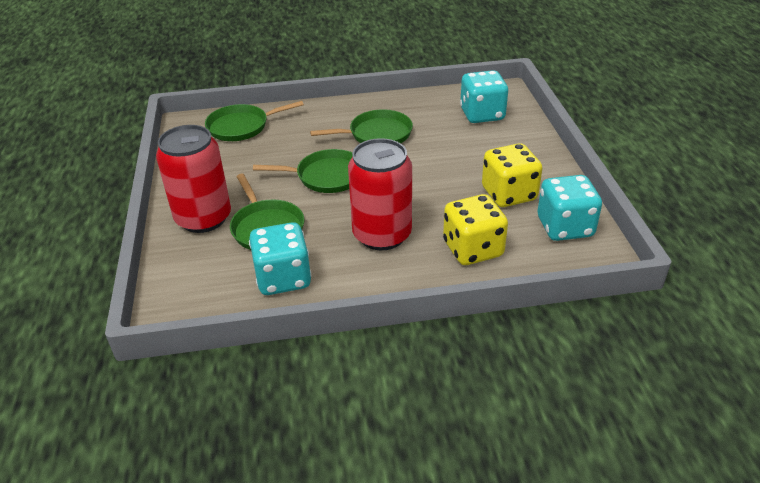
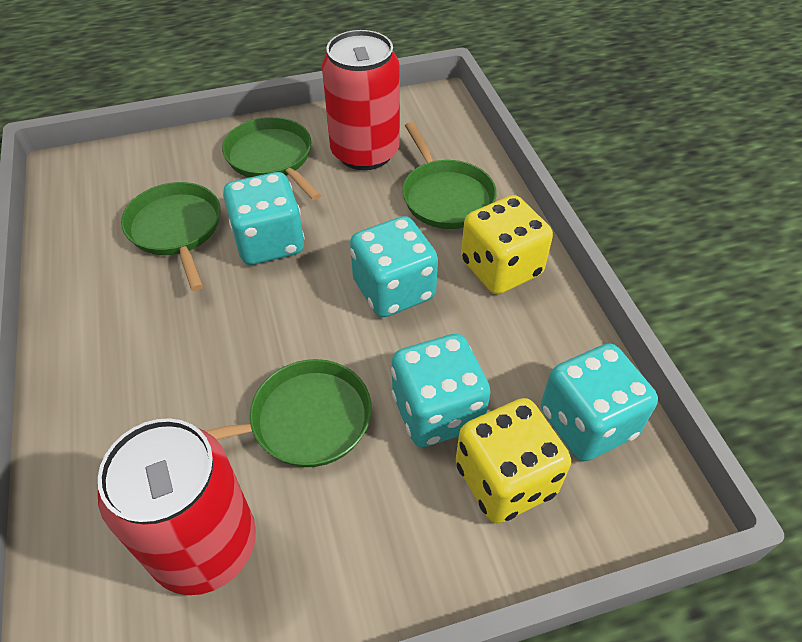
turquoise dice: 3 -> 4

